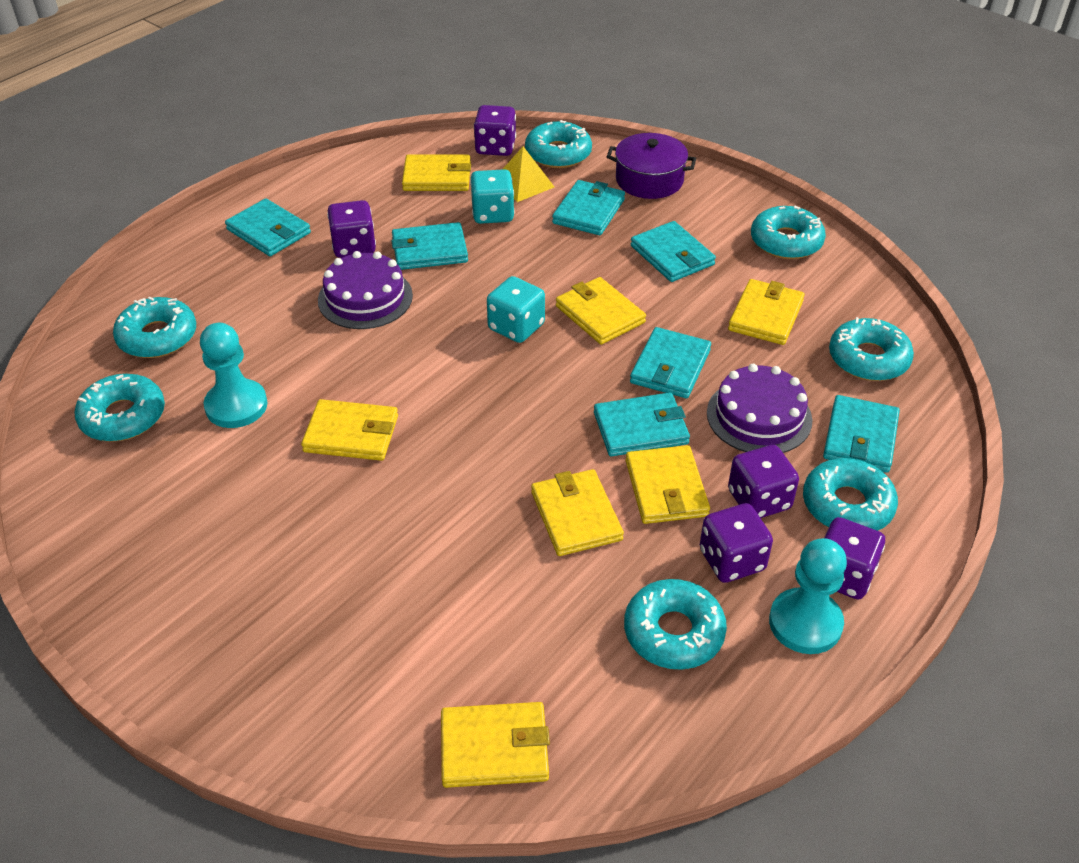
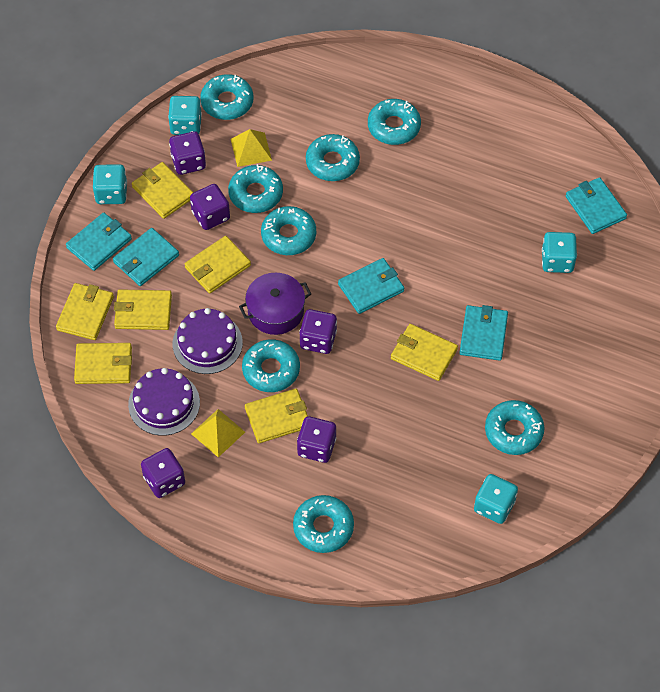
turquoise dice: 2 -> 4
turquoise donut: 7 -> 8
turquoise pawn: 2 -> 0
turquoise wallet: 7 -> 5
yellow pyramid: 1 -> 2

